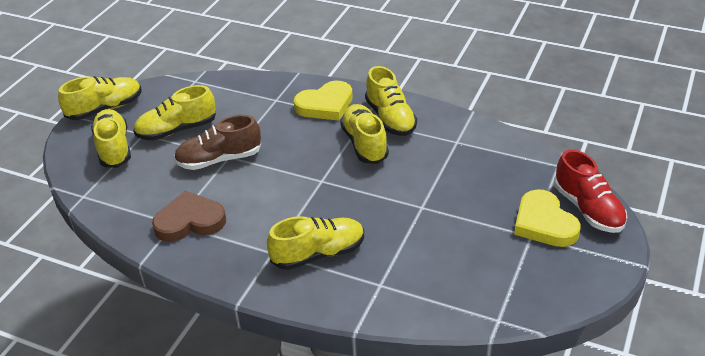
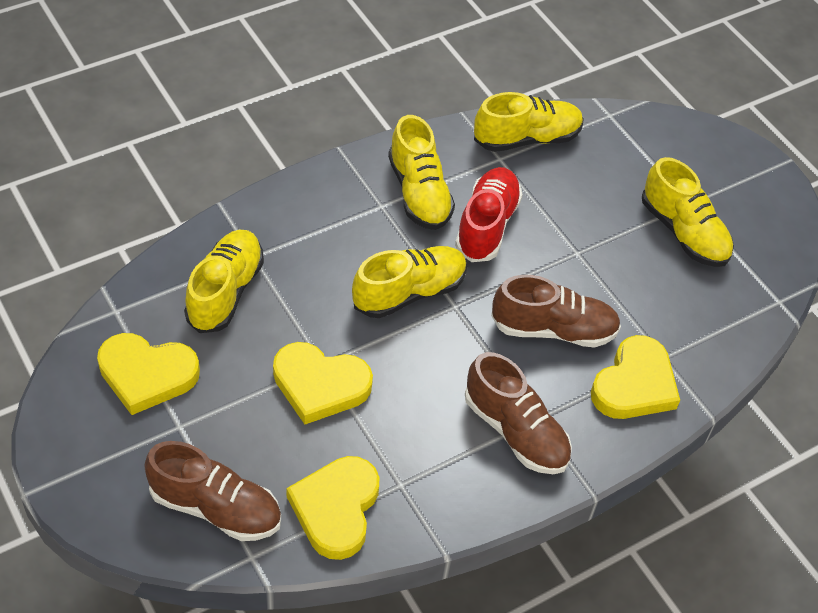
brown heart: 1 -> 0
brown shoe: 1 -> 3
yellow heart: 2 -> 4
yellow shoe: 6 -> 5

